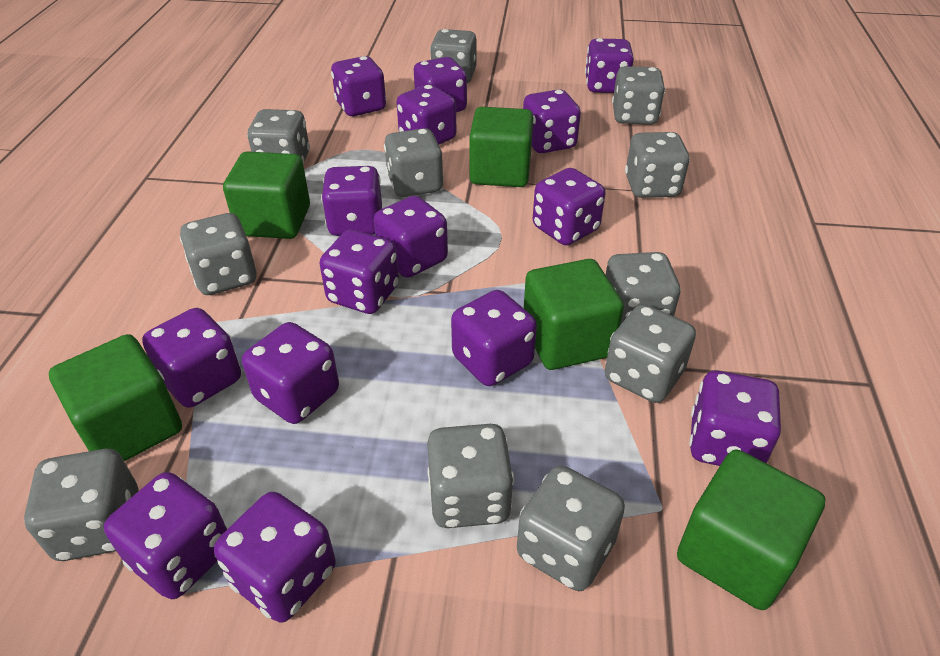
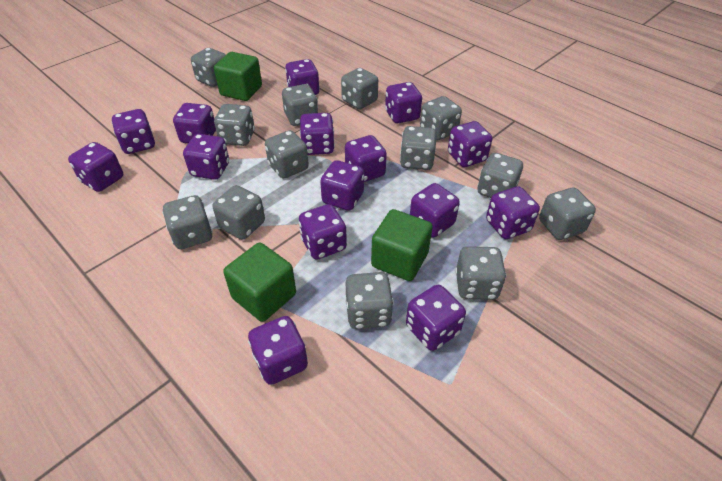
green cube: 5 -> 3
grey dice: 11 -> 13

